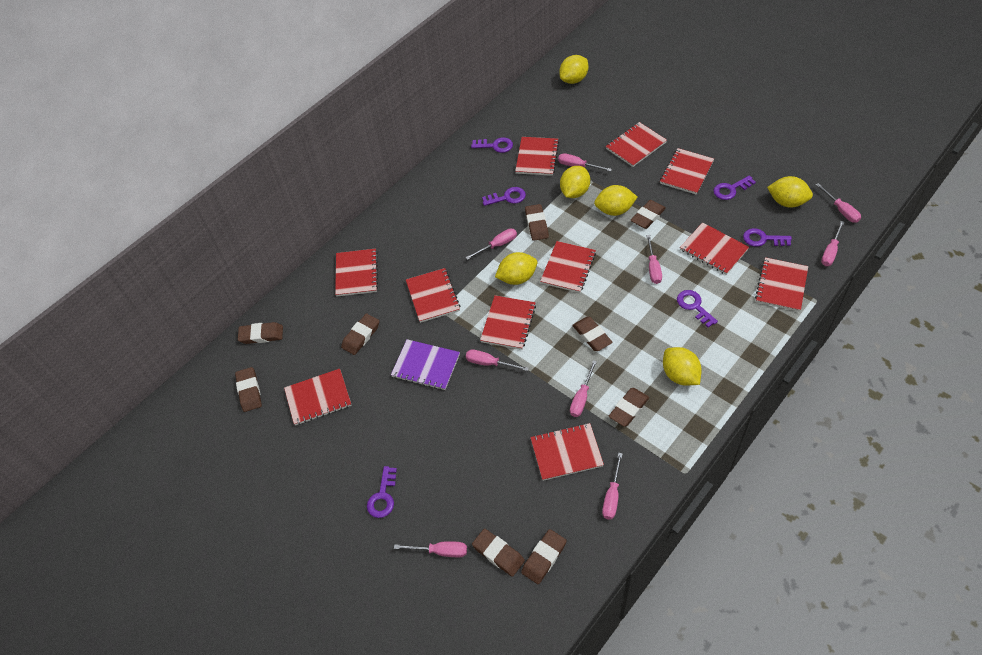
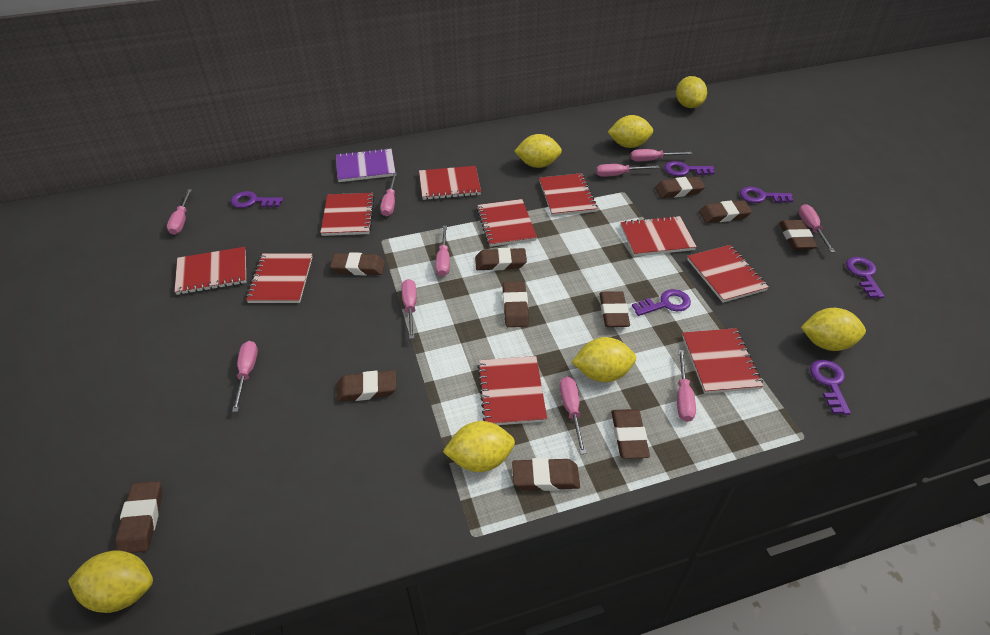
brown eraser: 9 -> 11
pink screwdriver: 9 -> 10
red notebook: 11 -> 10
yellow lemon: 6 -> 7

